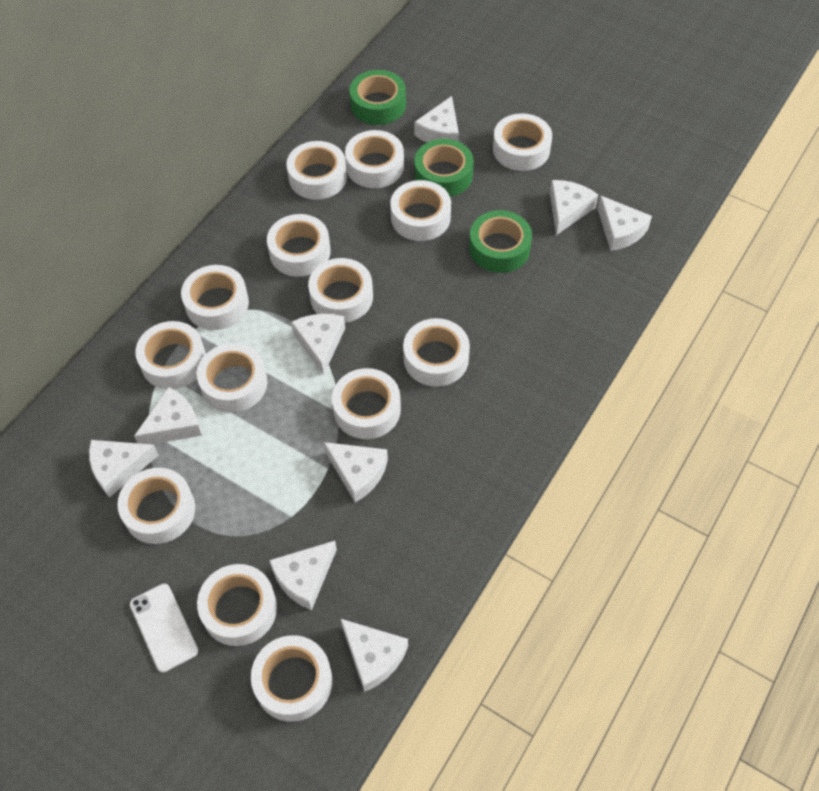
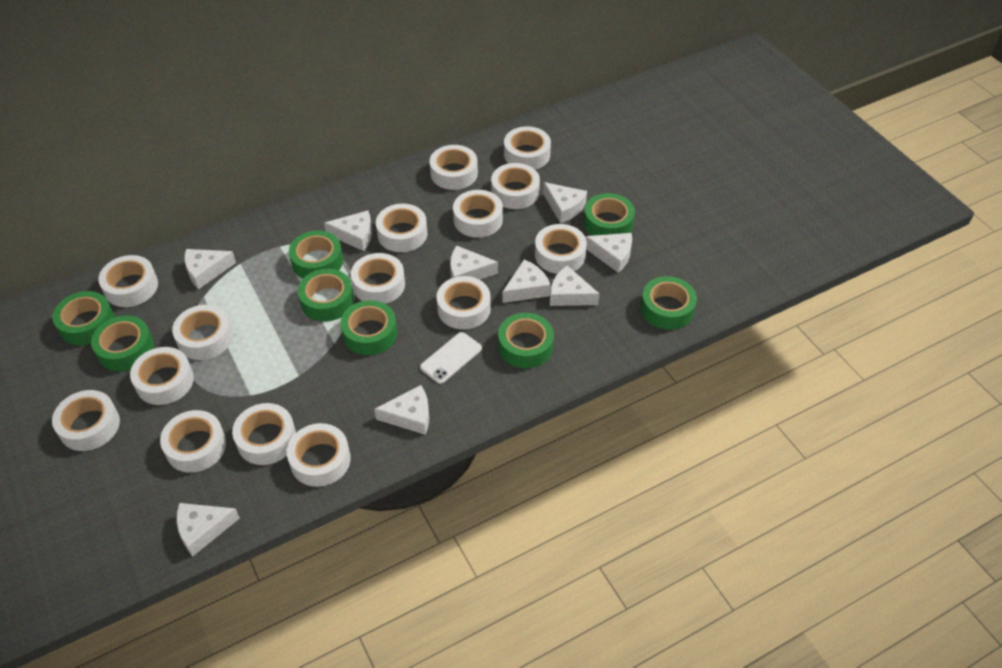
green tape: 3 -> 8
white tape: 14 -> 15

